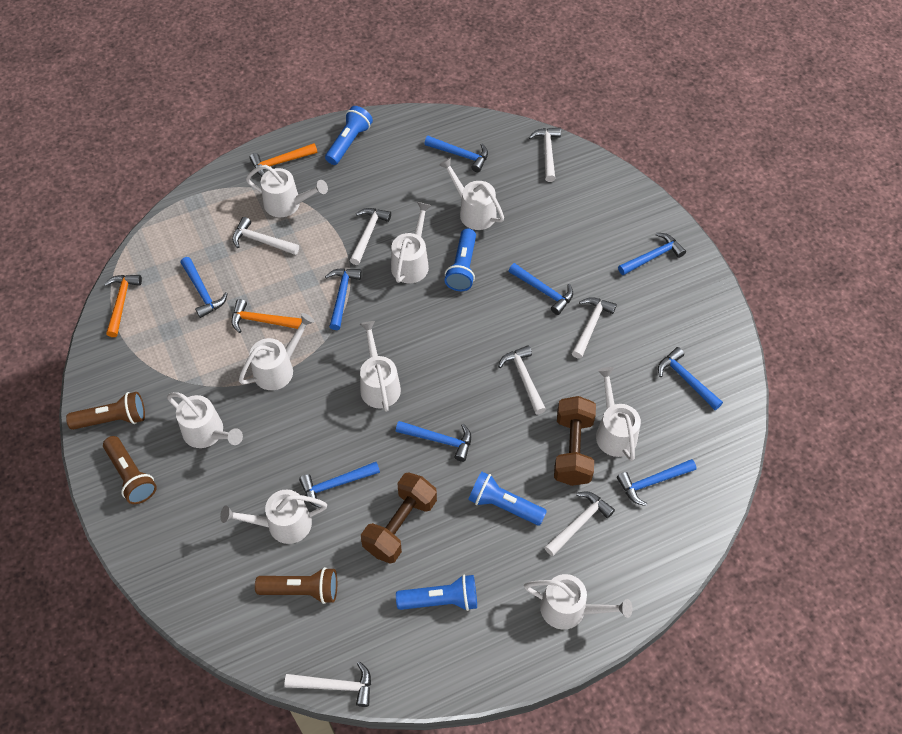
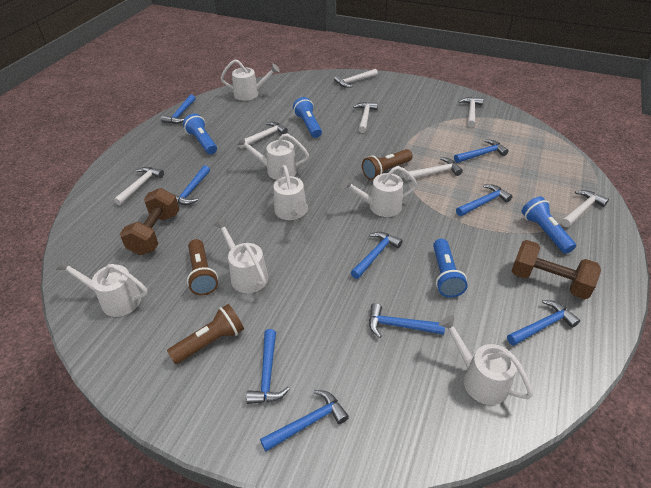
orange hammer: 3 -> 0
white watering can: 9 -> 7

